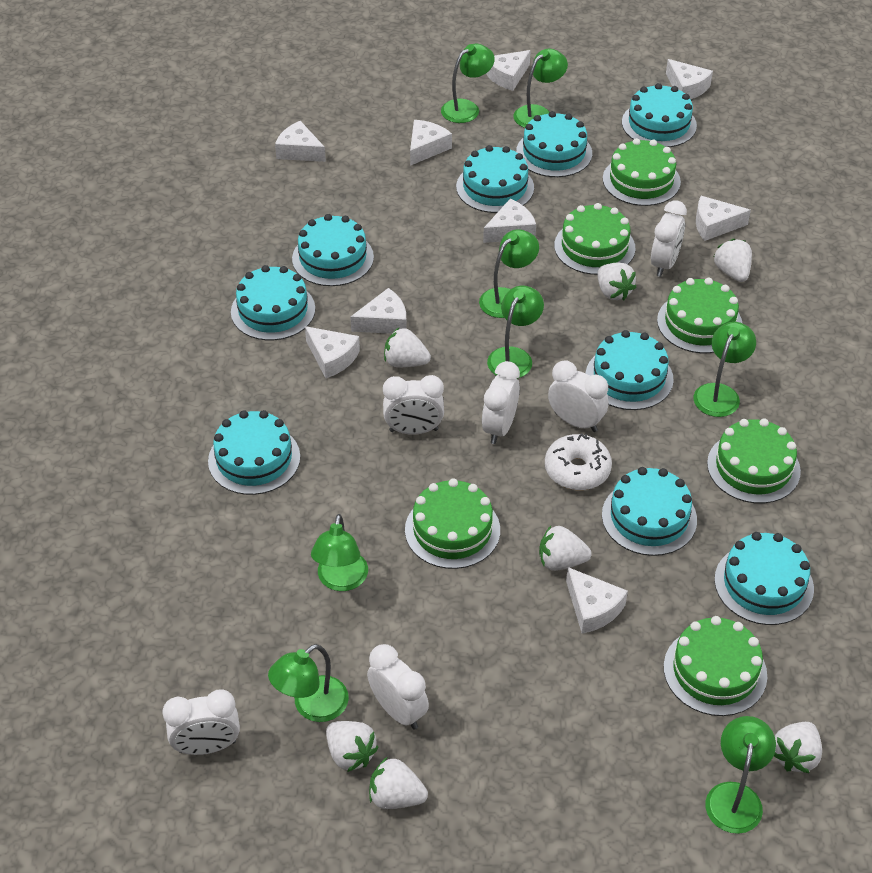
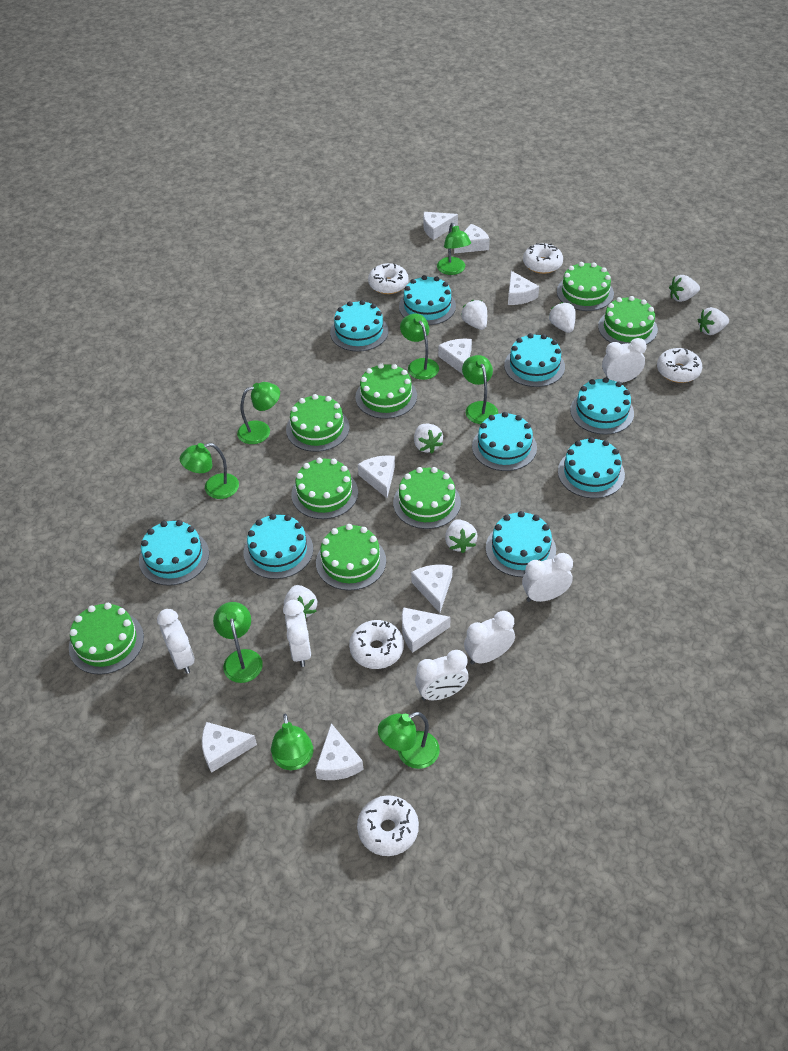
green cake: 6 -> 8
white donut: 1 -> 5

